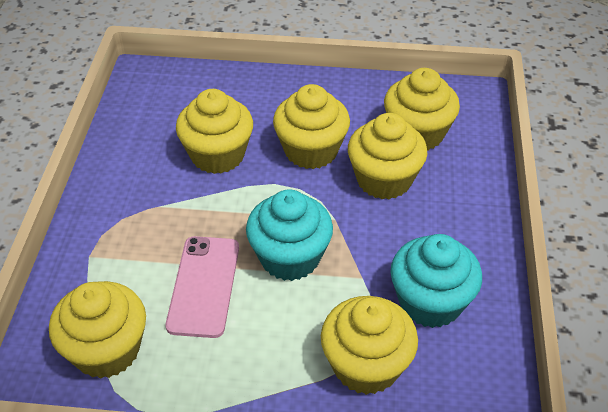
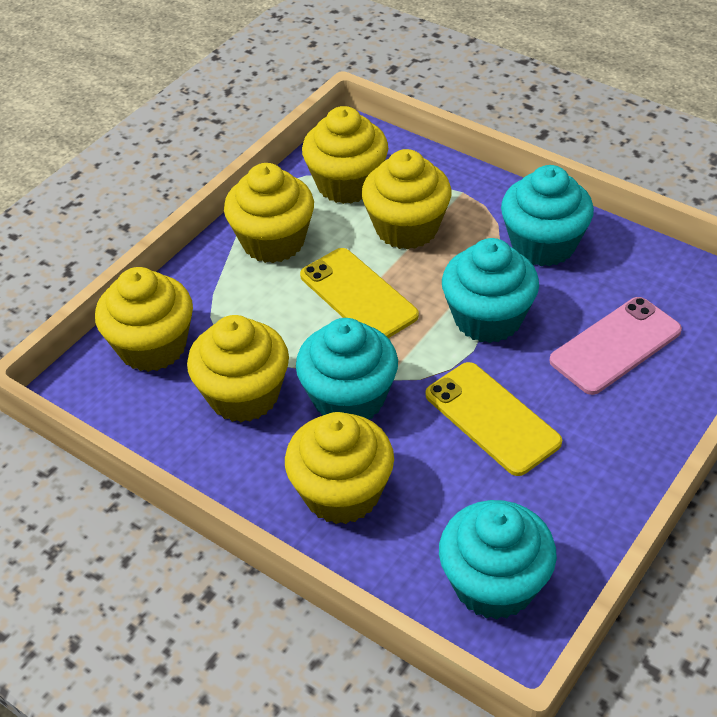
turquoise cupcake: 2 -> 4
yellow phone: 0 -> 2

